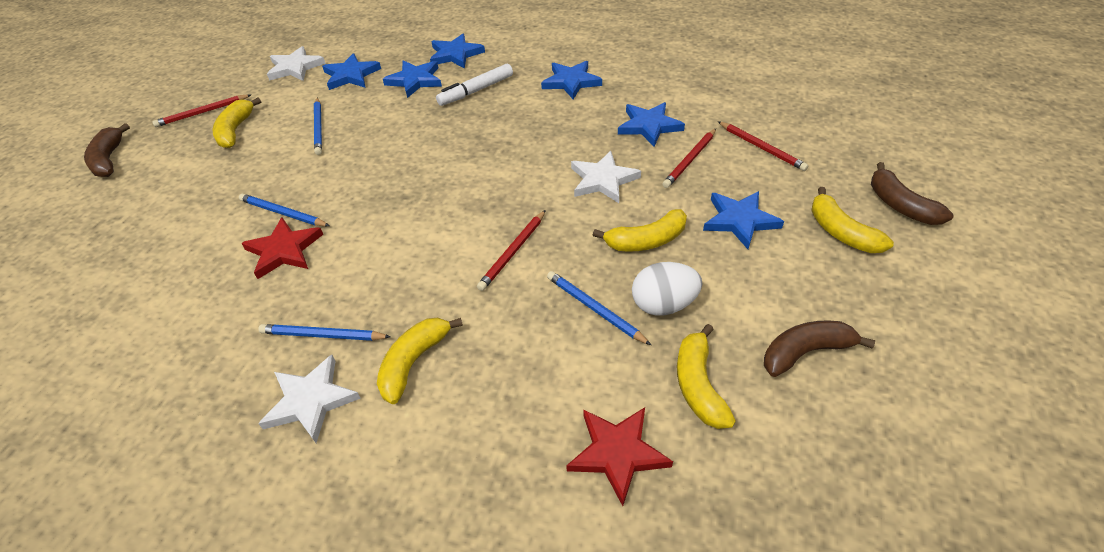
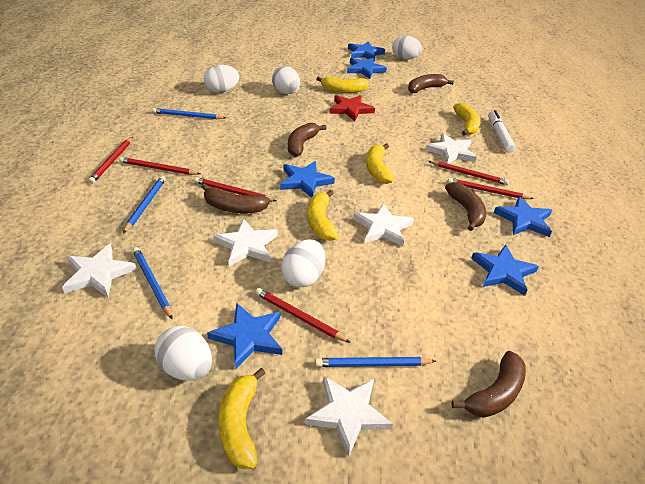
brown banana: 3 -> 5
red pencil: 4 -> 6
red star: 2 -> 1
white egg: 1 -> 5
white star: 3 -> 5

